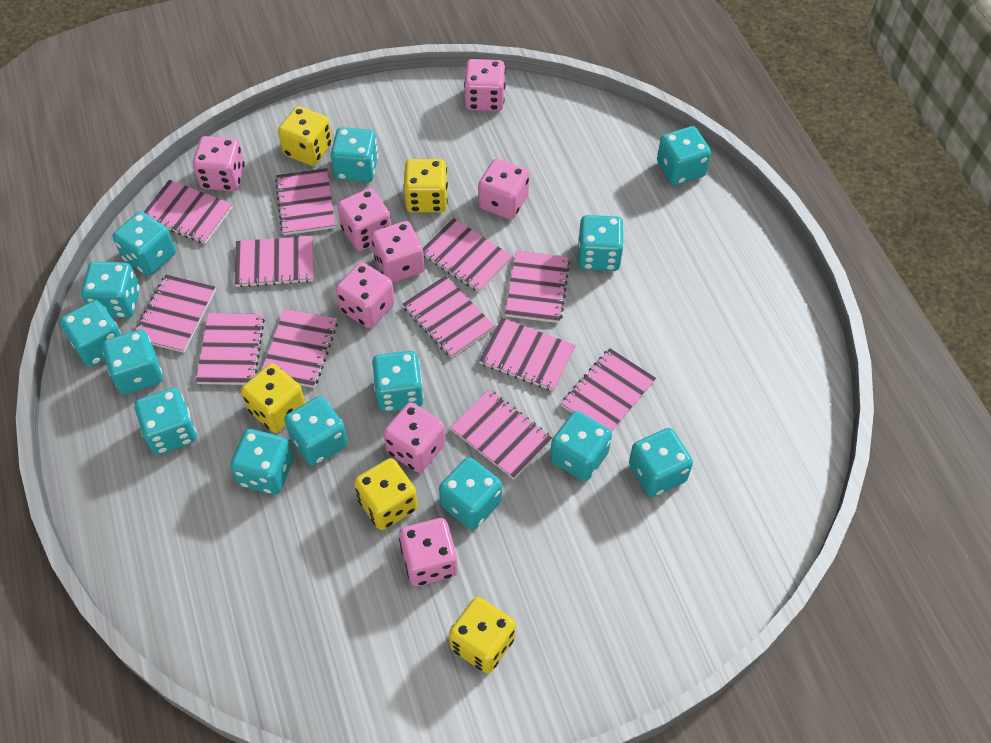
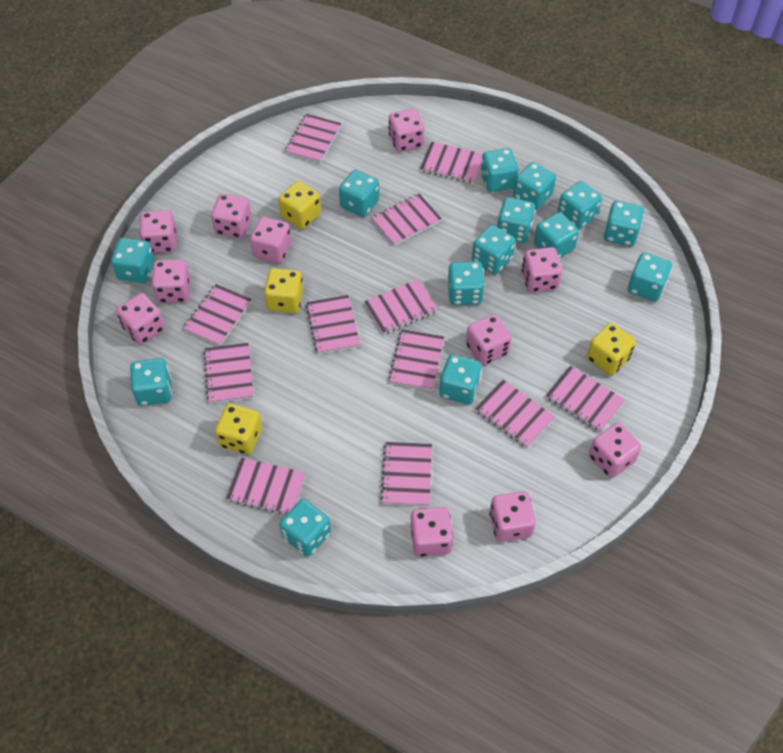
pink dice: 8 -> 11
yellow dice: 5 -> 4

